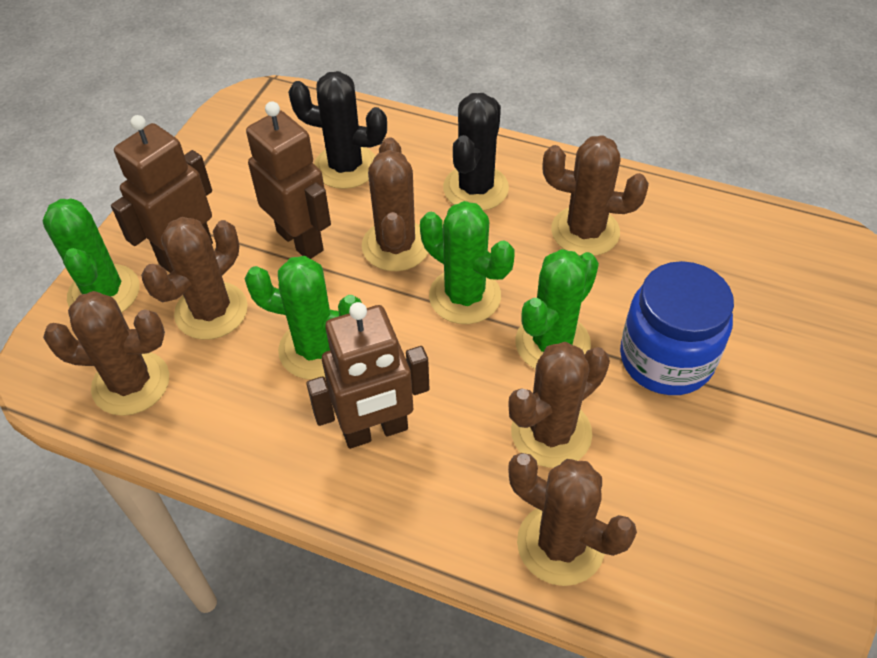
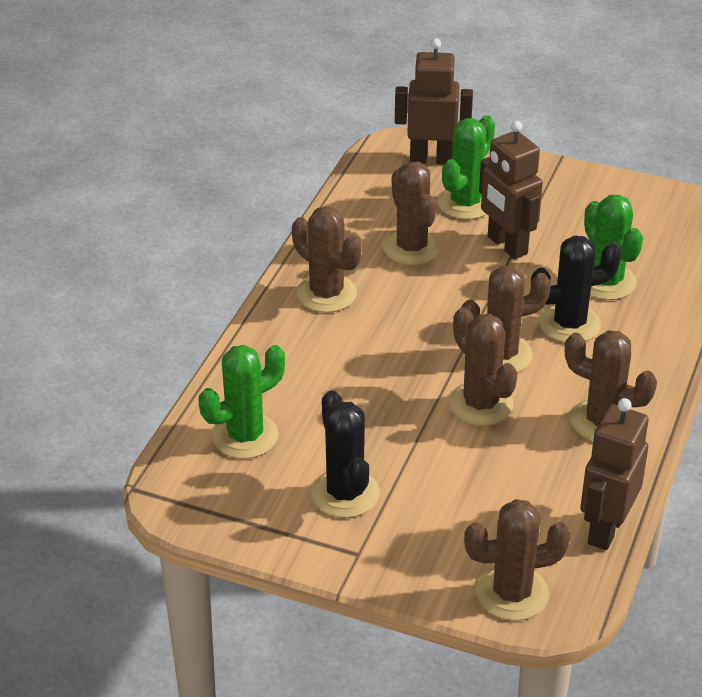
blue jar: 1 -> 0
green cactus: 4 -> 3

